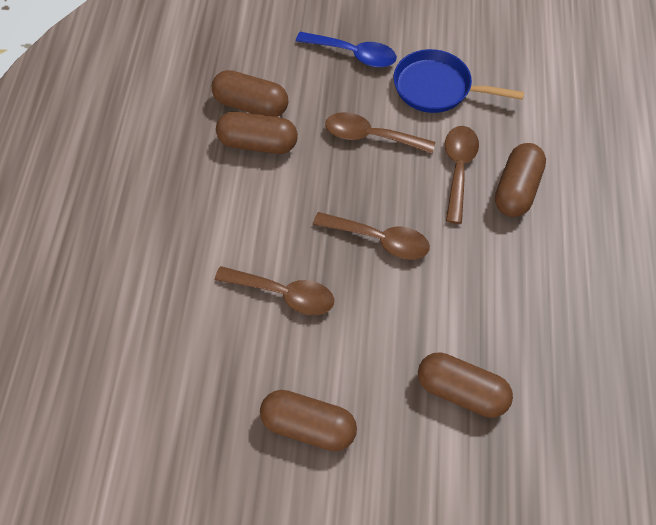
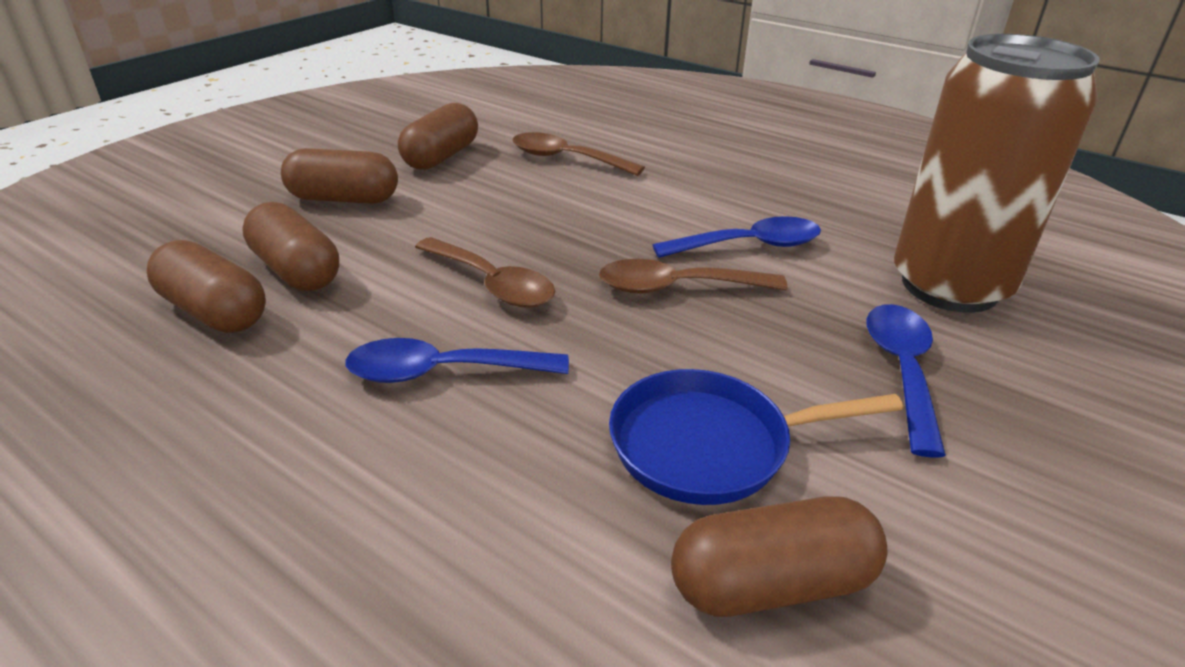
blue spoon: 1 -> 3
brown can: 0 -> 1
brown spoon: 4 -> 3

